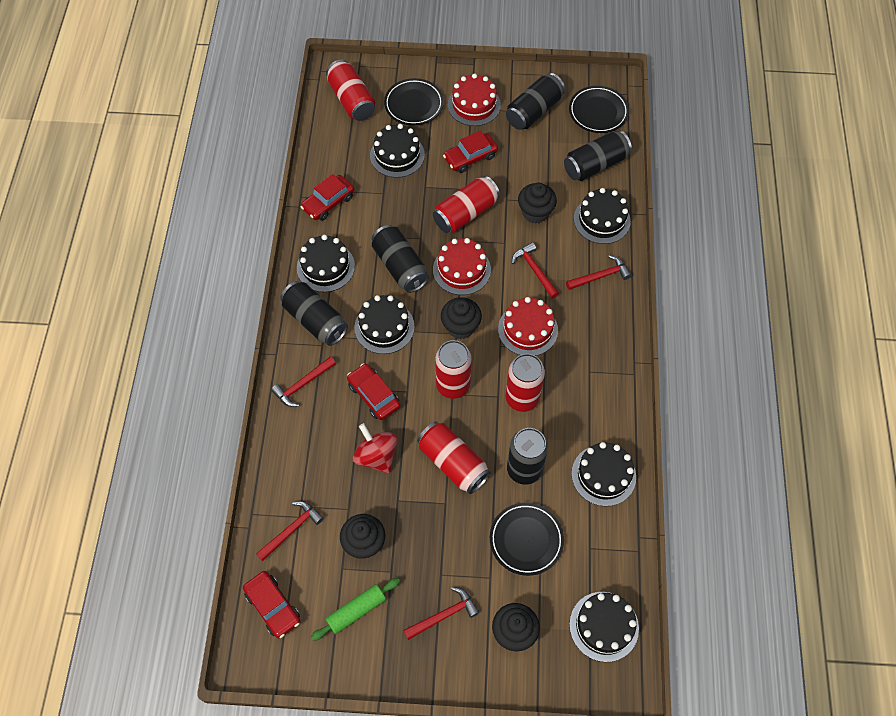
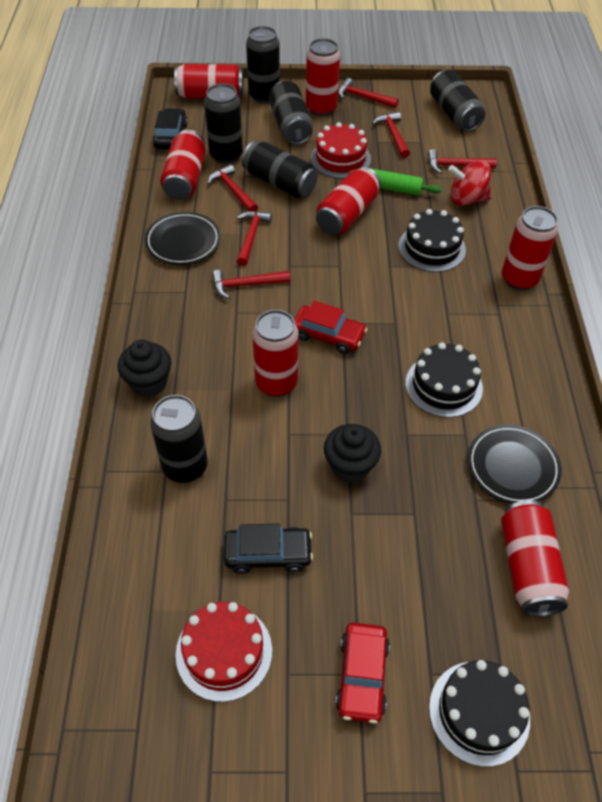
black cake: 6 -> 3
black can: 5 -> 6
black car: 0 -> 2
black cupcake: 4 -> 2
black plate: 3 -> 2
red cake: 3 -> 2
red can: 5 -> 7
red car: 4 -> 2
red hammer: 5 -> 6

